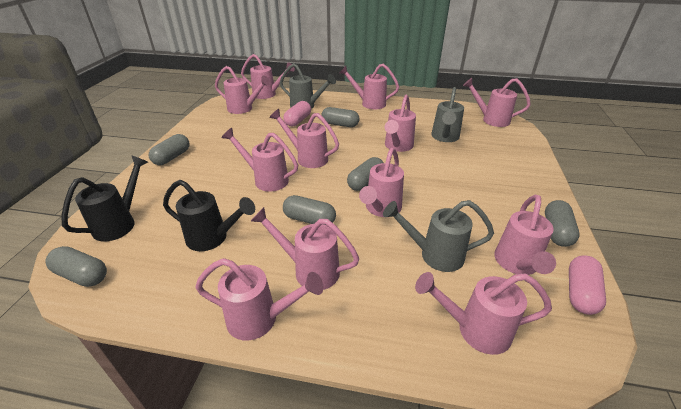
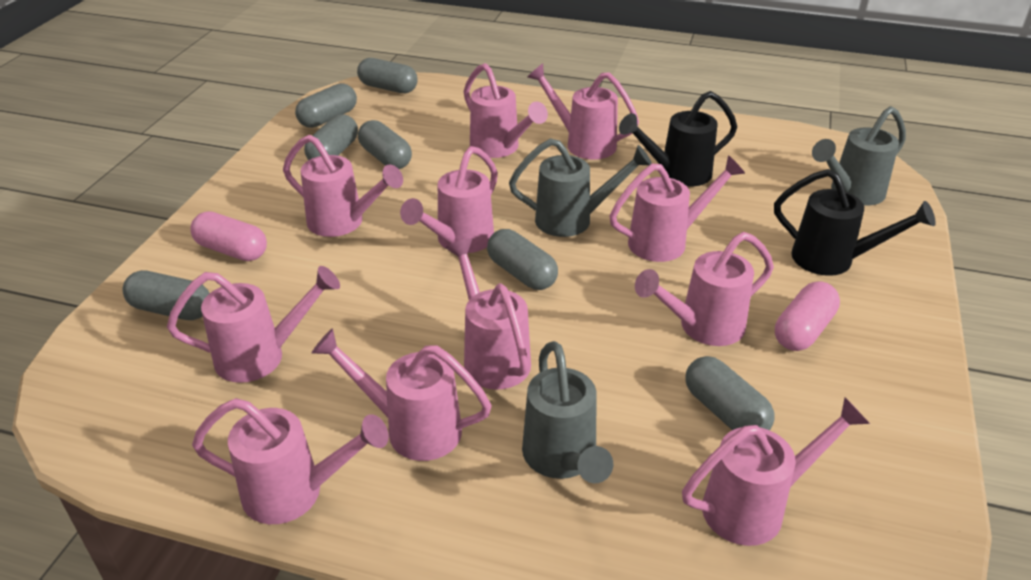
grey capsule: 6 -> 7
pink watering can: 12 -> 11

